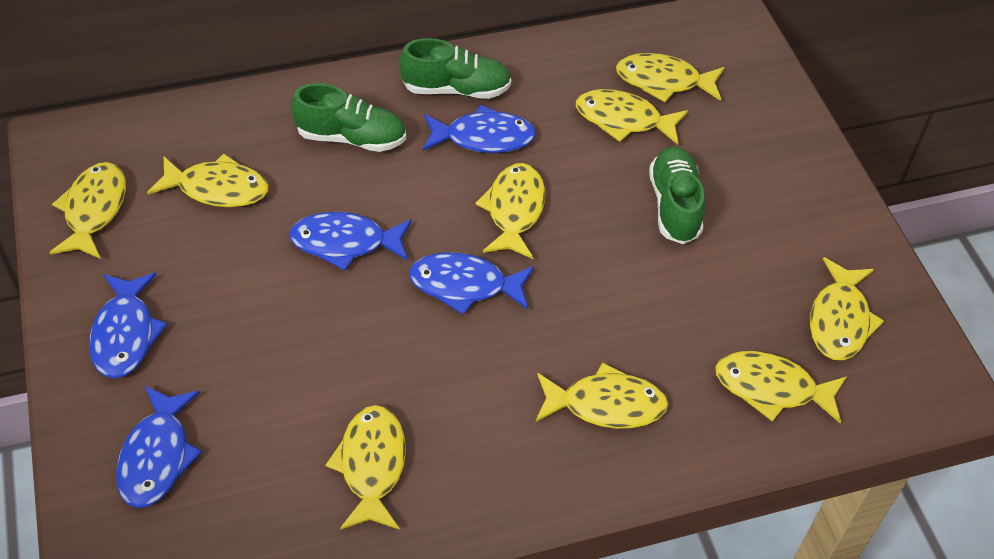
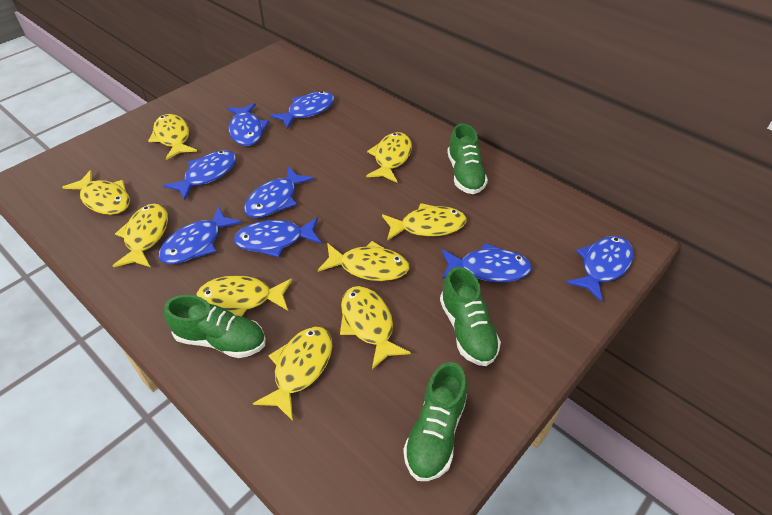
blue fish: 5 -> 8
green shoe: 3 -> 4

